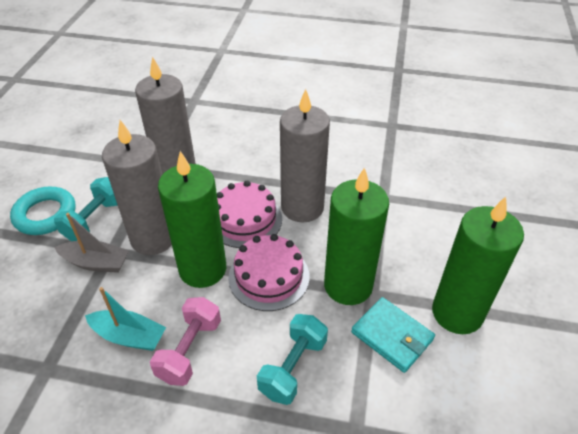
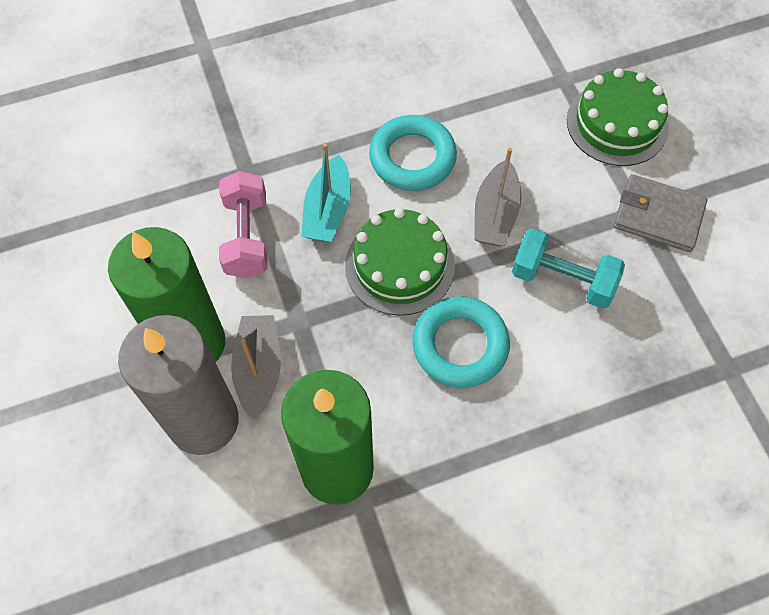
green cake: 0 -> 2
green candle: 3 -> 2
grey boat: 1 -> 2
grey candle: 3 -> 1
grey wallet: 0 -> 1
pink cake: 2 -> 0
turquoise dumbbell: 2 -> 1
turquoise ring: 1 -> 2
turquoise wallet: 1 -> 0

